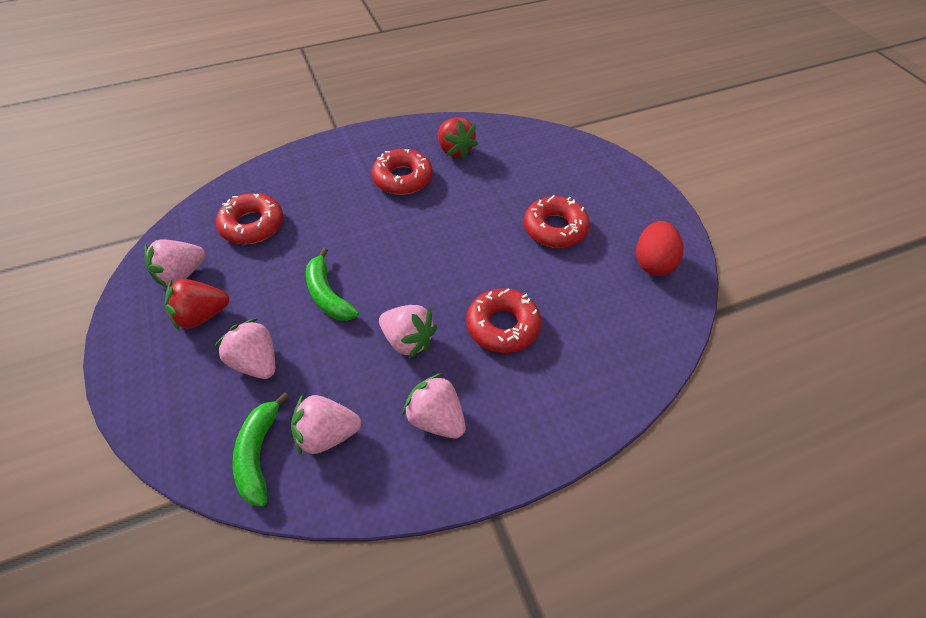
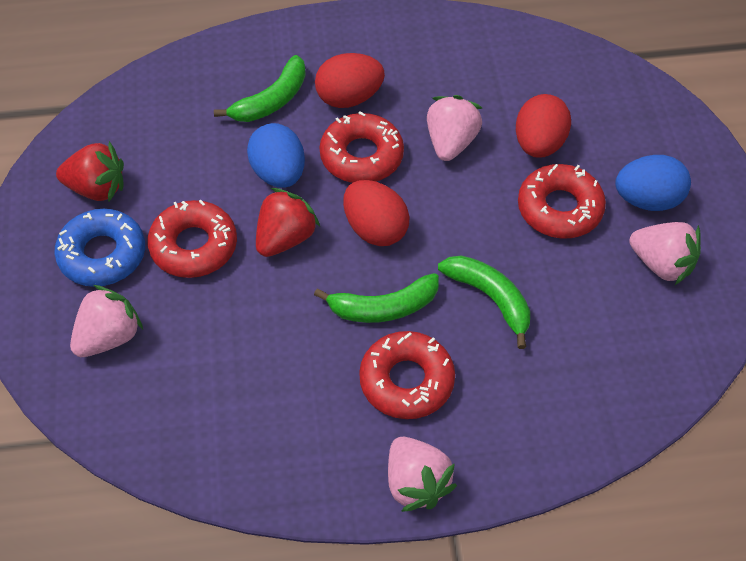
blue donut: 0 -> 1
blue egg: 0 -> 2
green banana: 2 -> 3
pink strawberry: 5 -> 4
red egg: 1 -> 3

